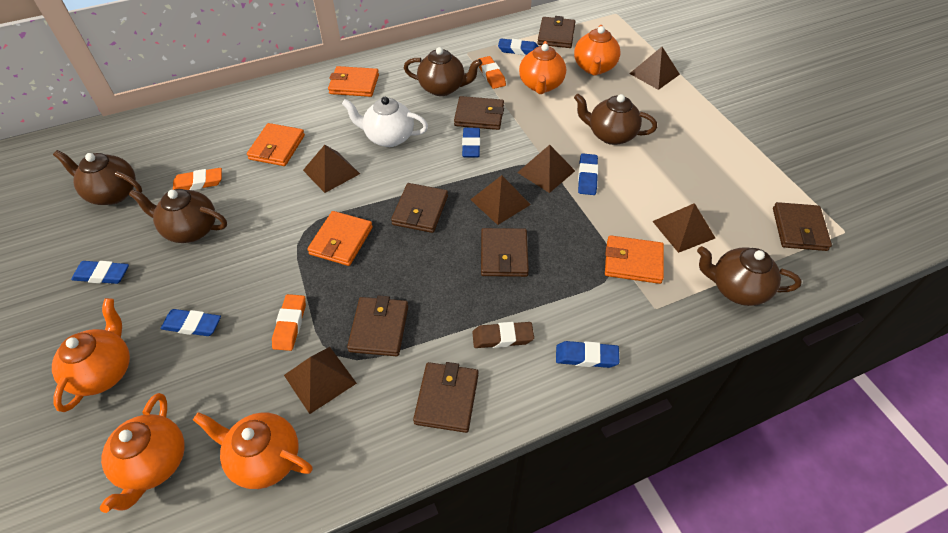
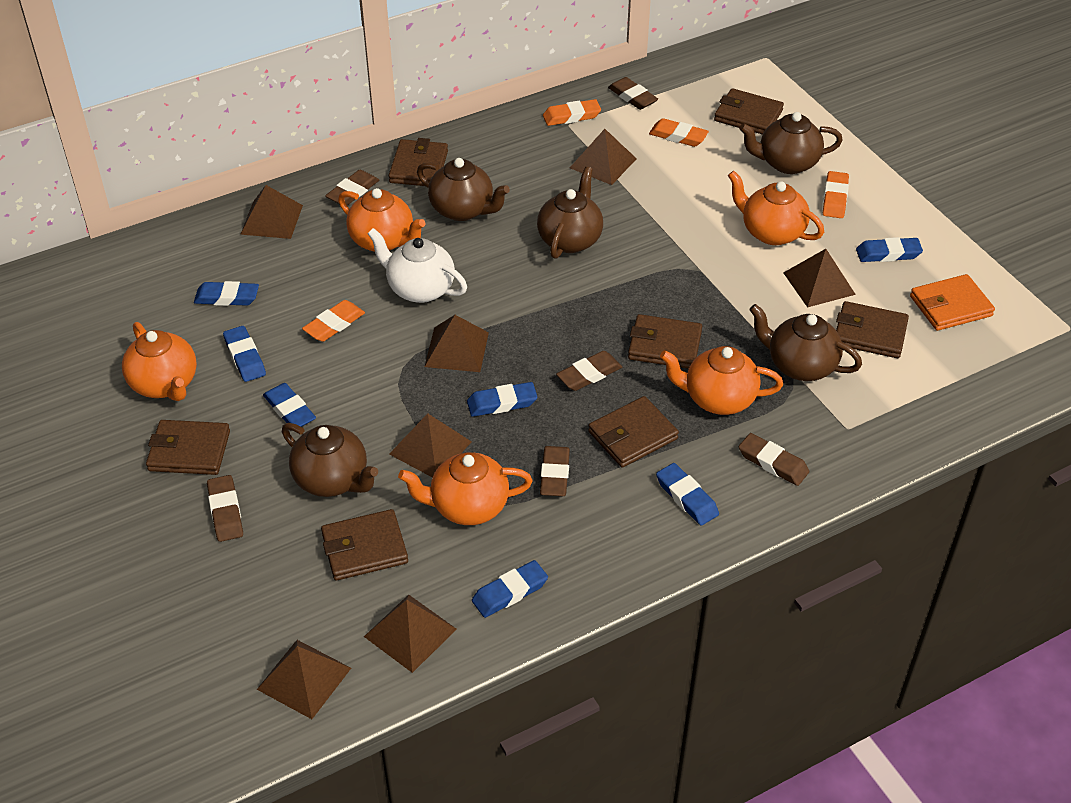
blue eraser: 6 -> 7
brown eraser: 1 -> 6
brown pyramid: 6 -> 7
orange eraser: 3 -> 4
orange wallet: 4 -> 1

